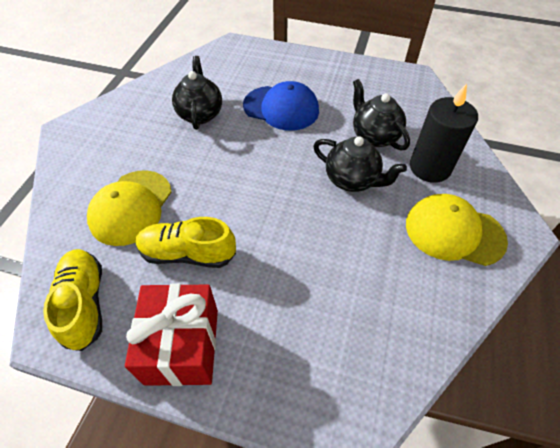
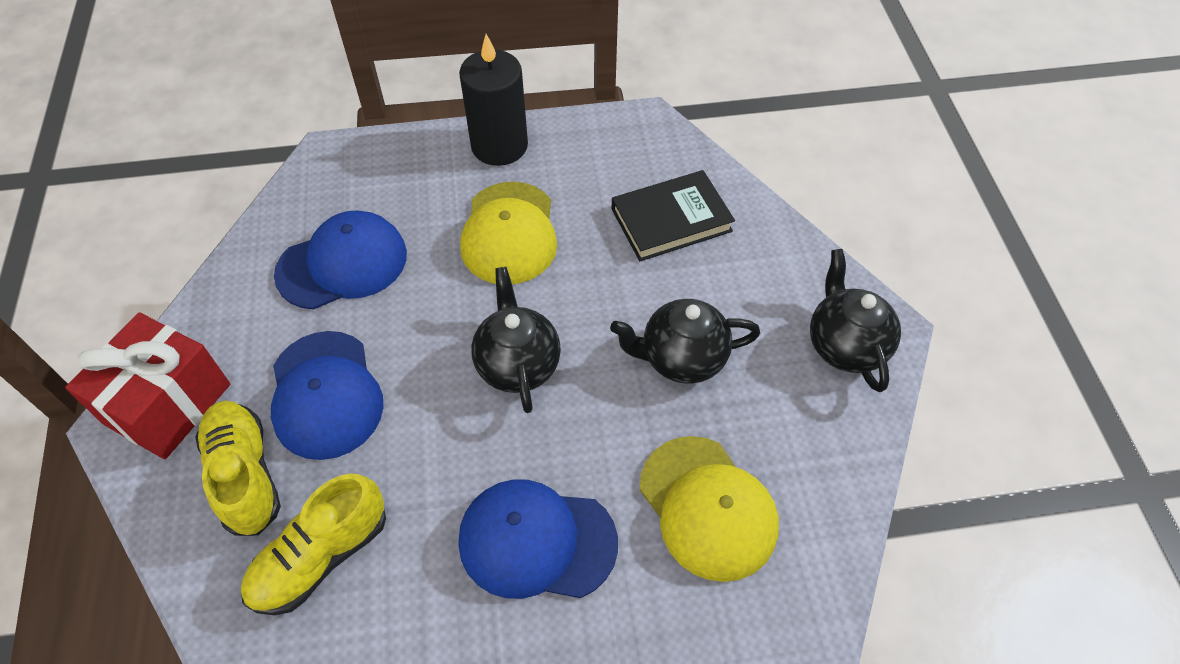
black book: 0 -> 1
blue cap: 1 -> 3

